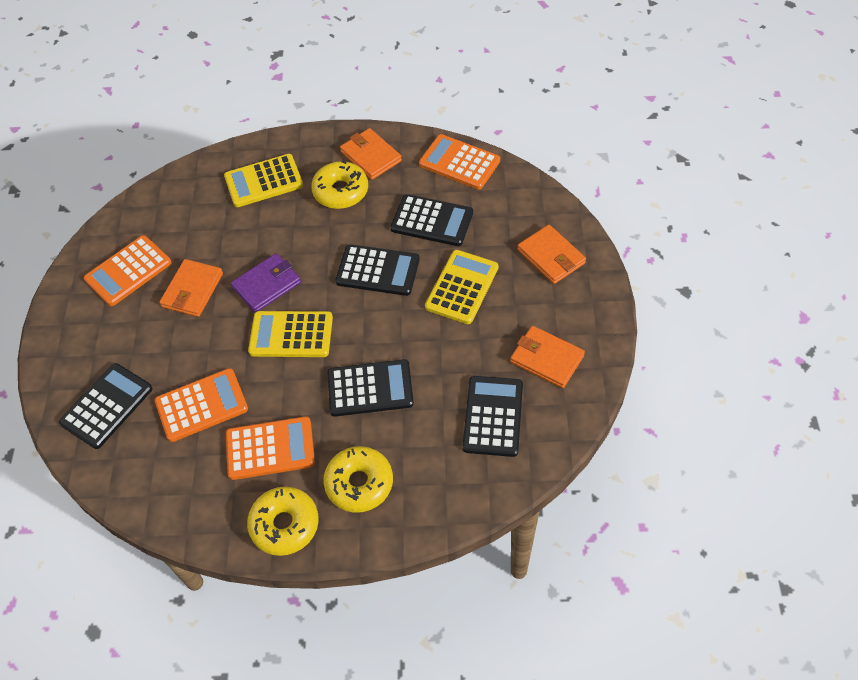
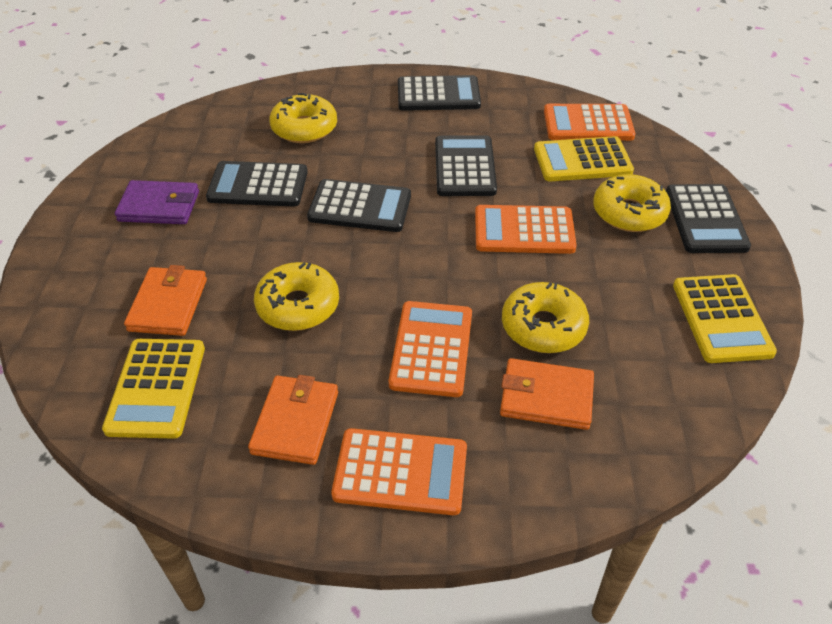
orange wallet: 4 -> 3
yellow donut: 3 -> 4

